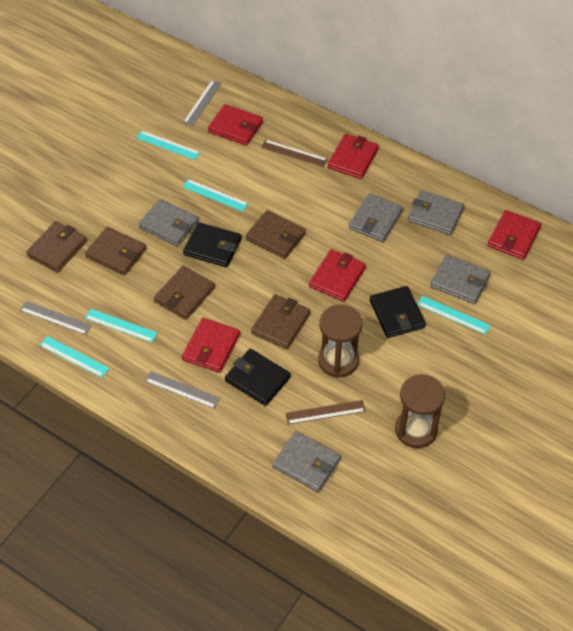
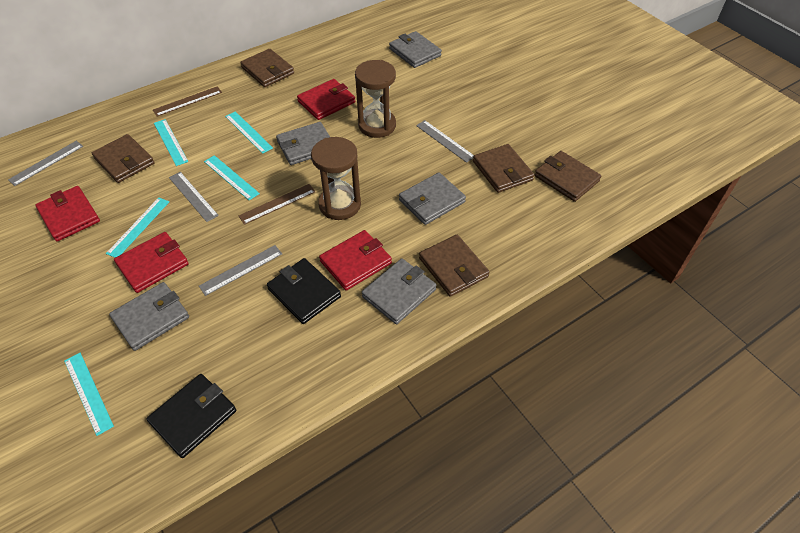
black wallet: 3 -> 2
grey ruler: 3 -> 4
red wallet: 5 -> 4

